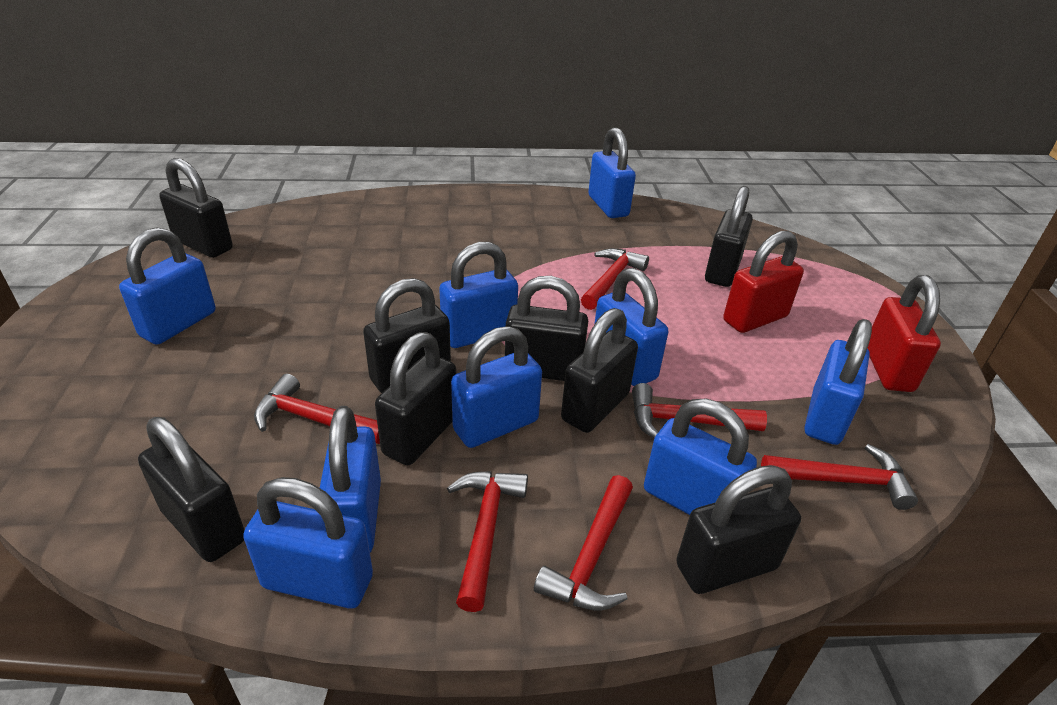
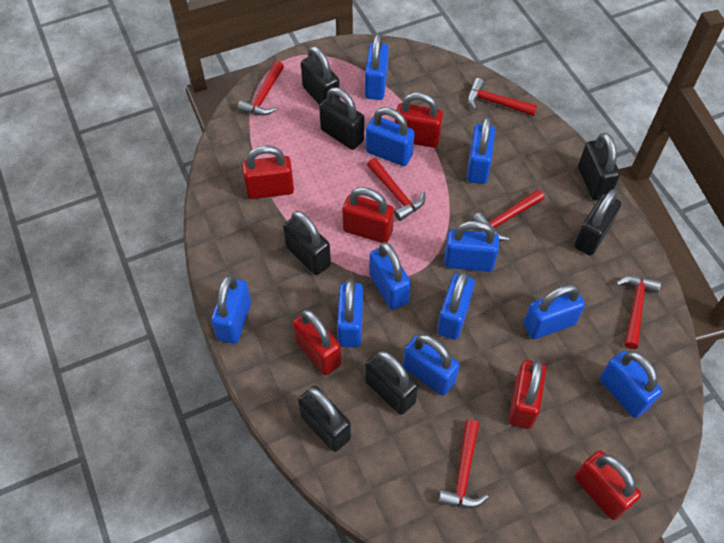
black padlock: 8 -> 7
blue padlock: 9 -> 11
red padlock: 2 -> 6

